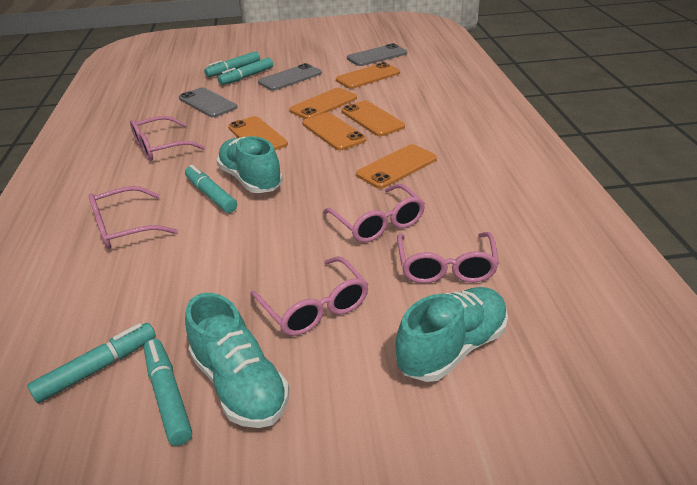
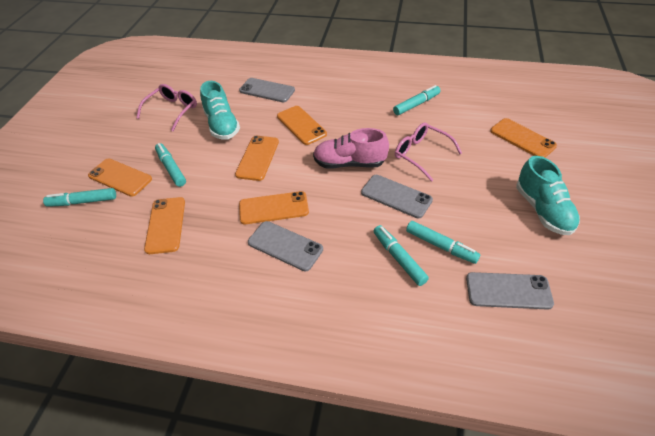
grey phone: 3 -> 4
pink glasses: 5 -> 2
pink shoe: 0 -> 1
turquoise shoe: 3 -> 2

